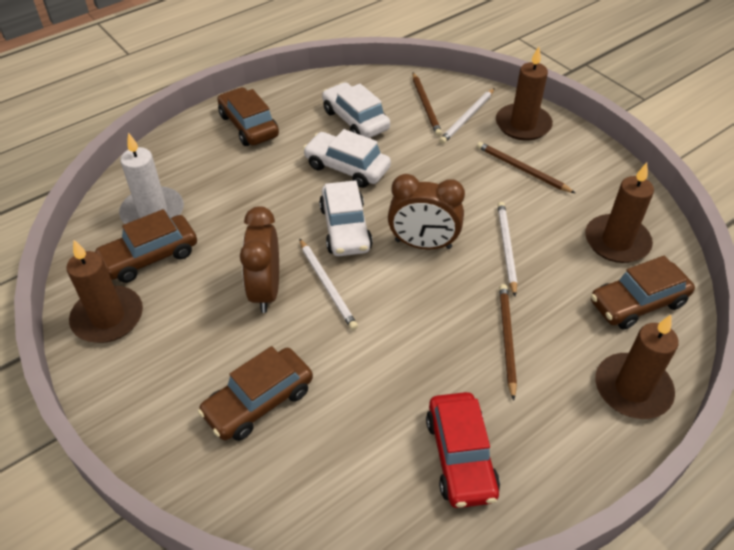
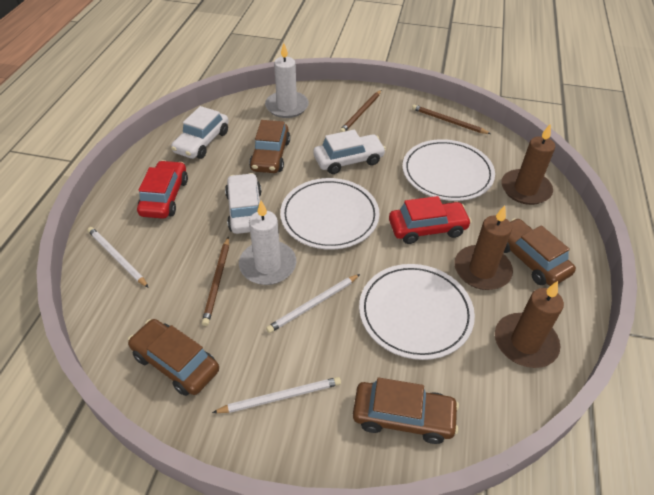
brown candle: 4 -> 3
brown clock: 2 -> 0
red car: 1 -> 2
white candle: 1 -> 2
white plate: 0 -> 3

